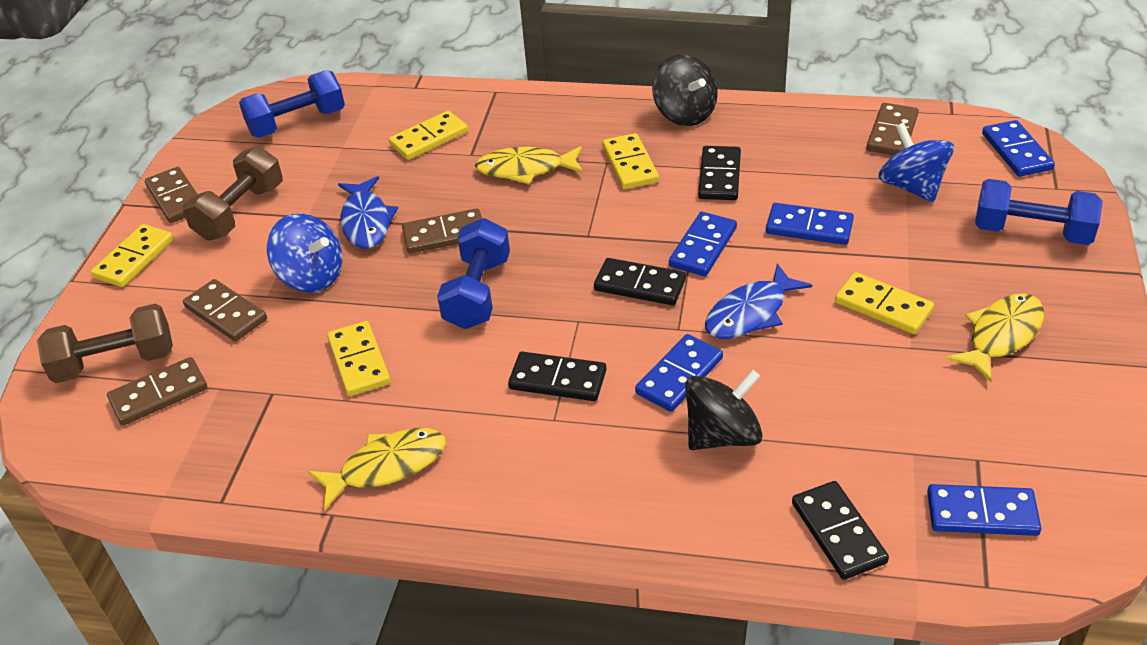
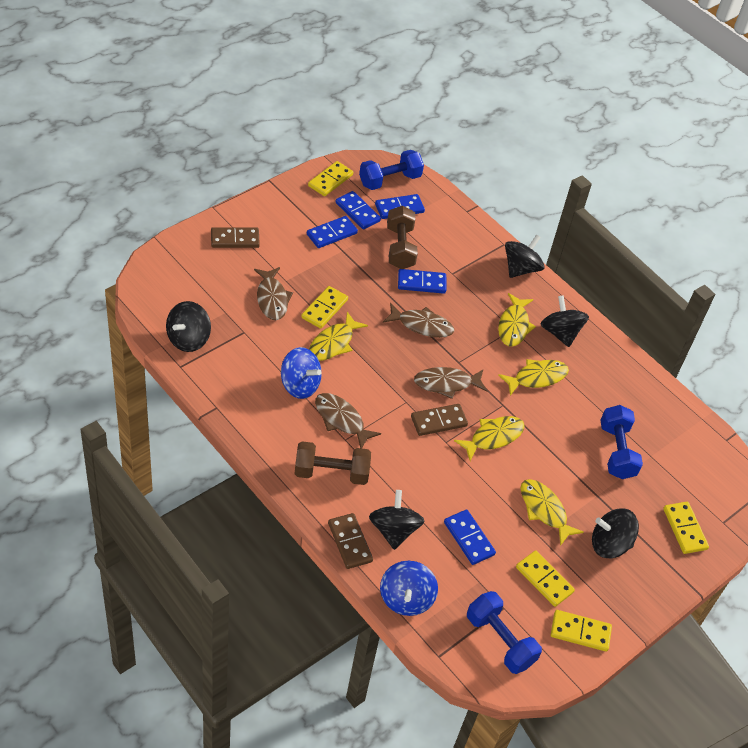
black domino: 4 -> 0
black spinning top: 2 -> 5
blue fish: 2 -> 0
brown domino: 5 -> 3
brown fish: 0 -> 4
yellow fish: 3 -> 5

